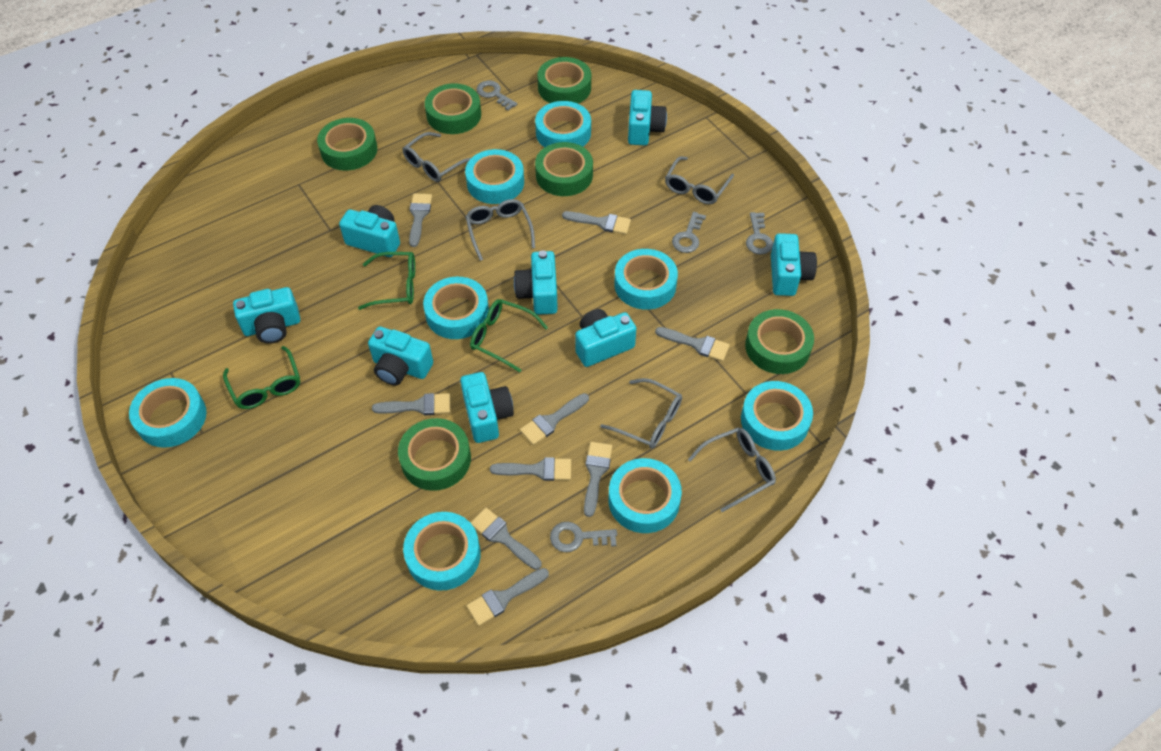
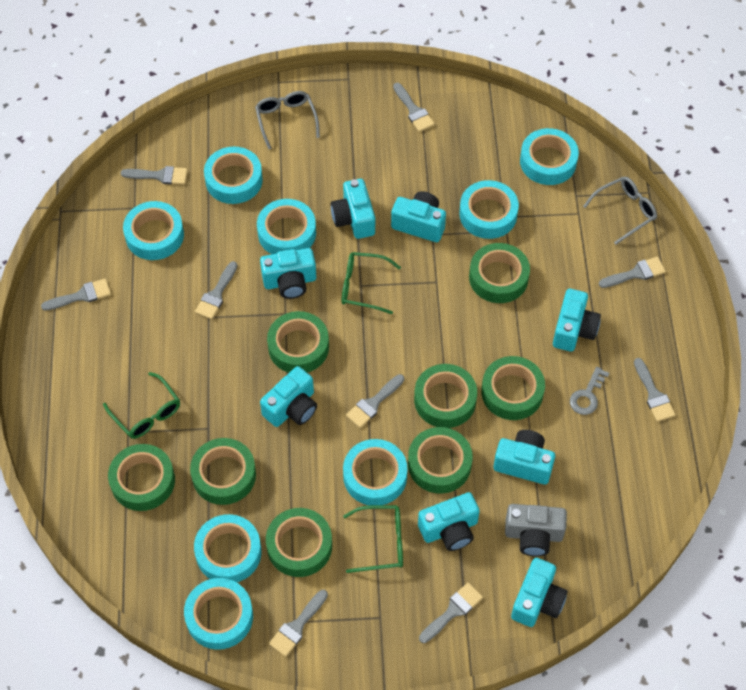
green tape: 6 -> 8
grey camera: 0 -> 1
grey glasses: 5 -> 2
grey key: 4 -> 1

